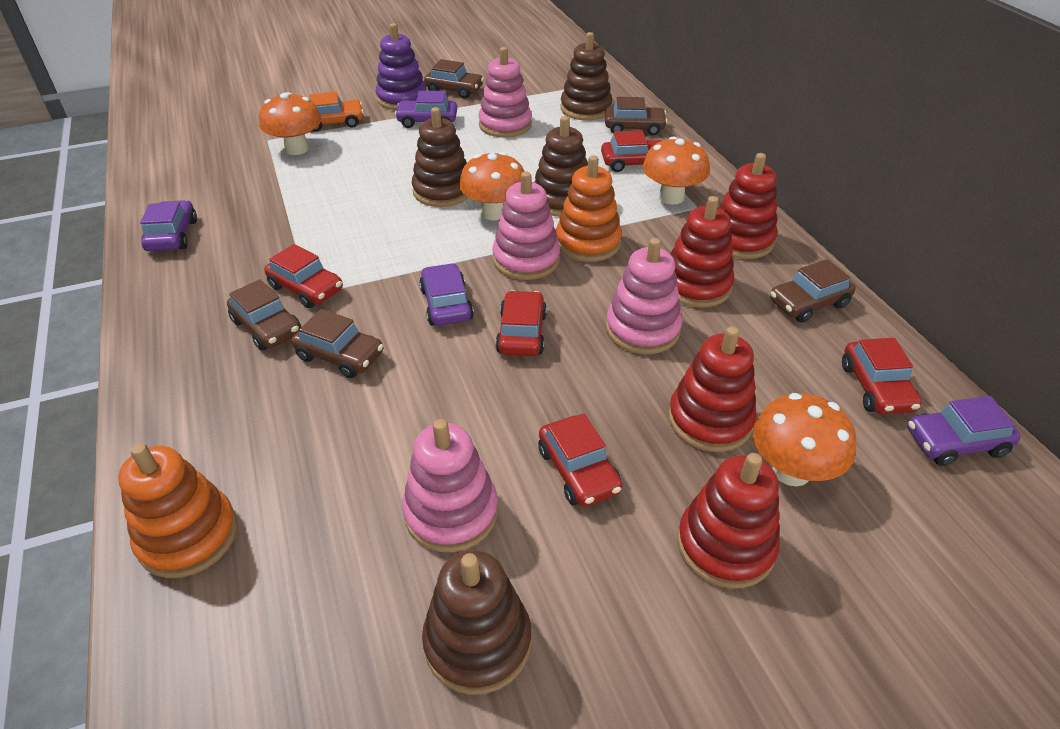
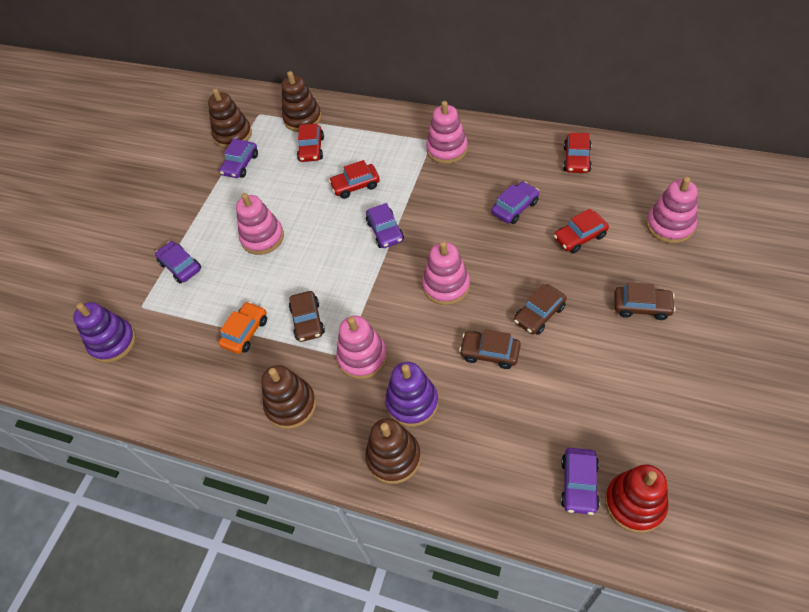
brown car: 5 -> 4
orange mushroom: 4 -> 0
orange stacking toy: 2 -> 0
pink stacking toy: 4 -> 5
purple car: 4 -> 5
purple stacking toy: 1 -> 2
red car: 5 -> 4
red stacking toy: 4 -> 1

